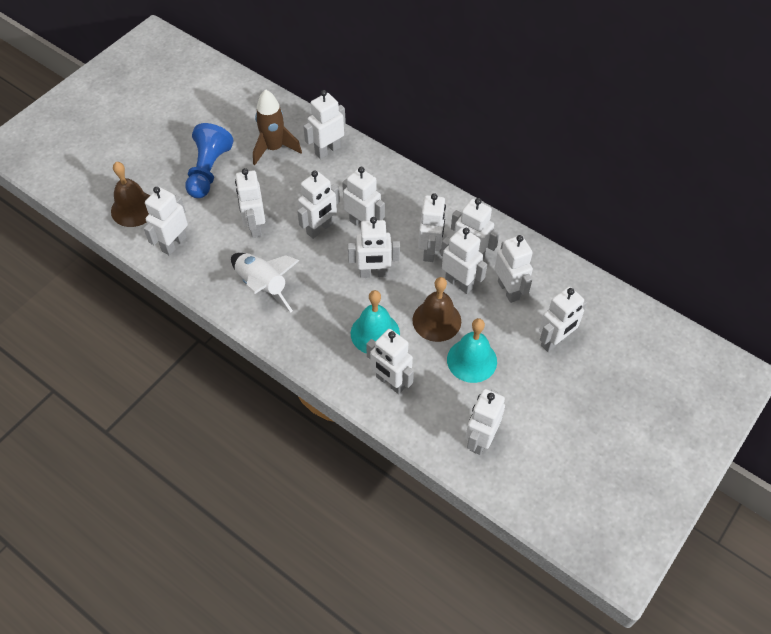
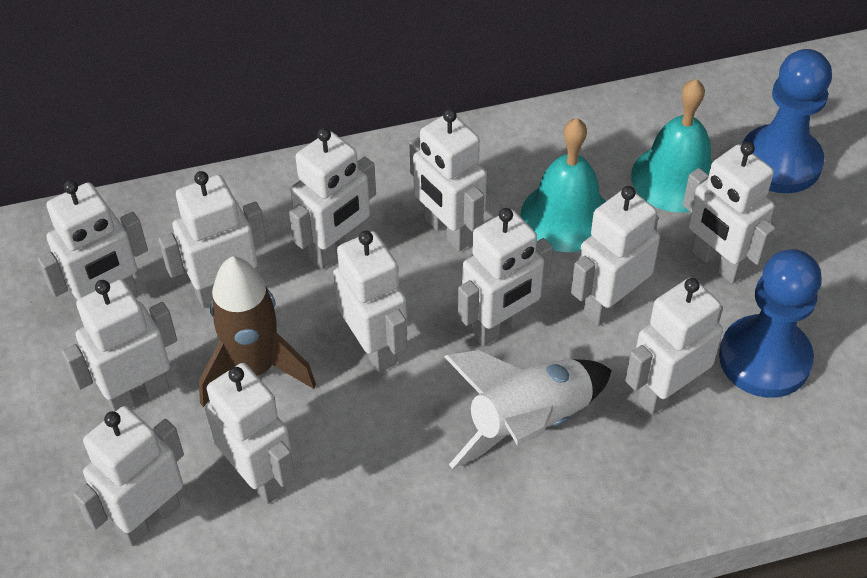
blue pawn: 1 -> 2
brown bell: 2 -> 0
white robot: 13 -> 12

